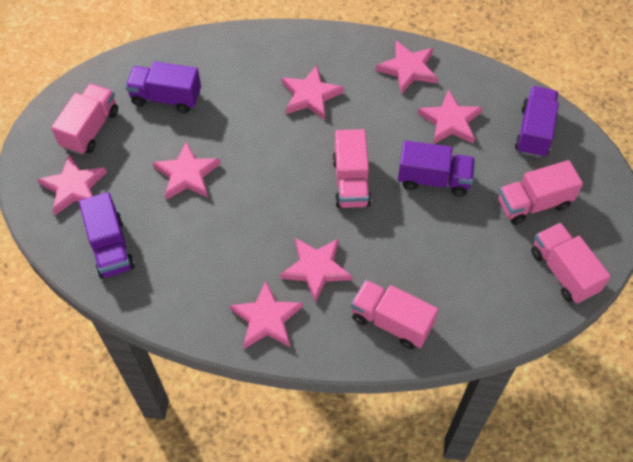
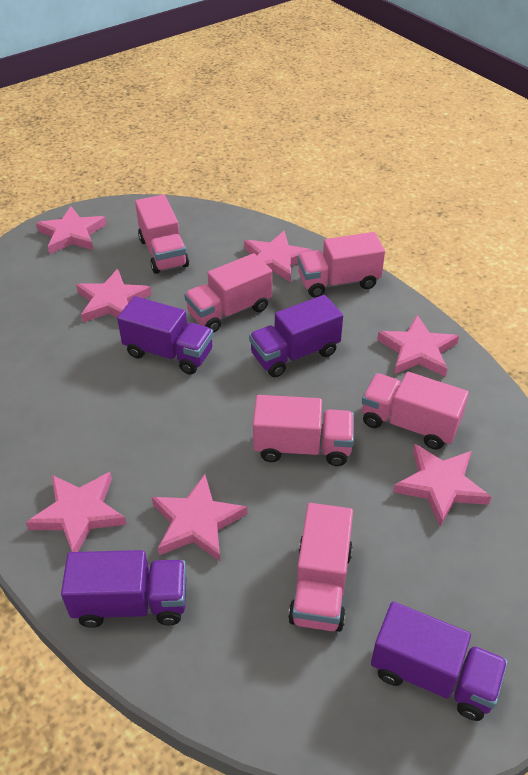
pink truck: 5 -> 6

